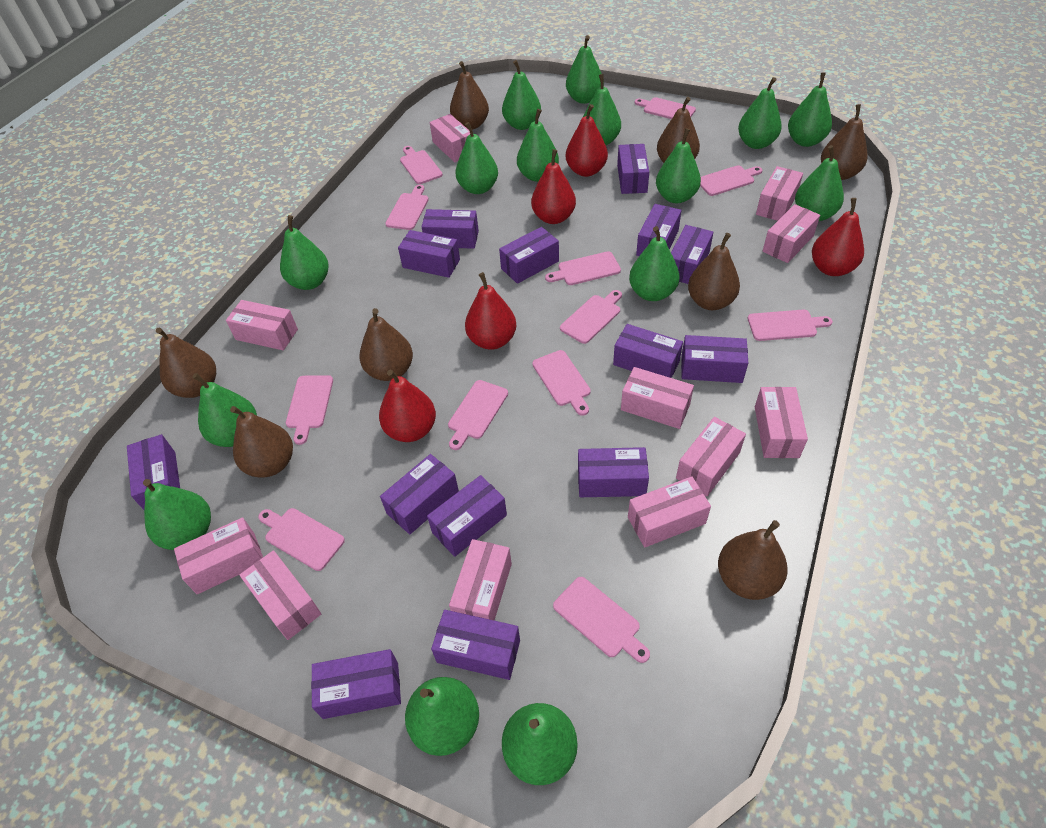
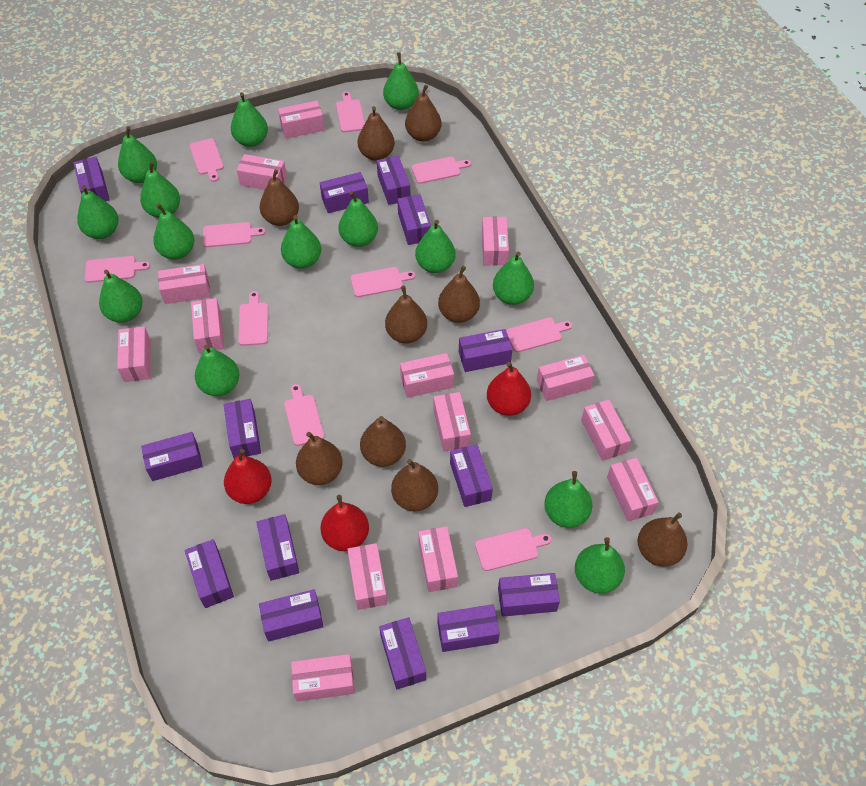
brown pear: 8 -> 9
green pear: 15 -> 14
pink box: 11 -> 14
pink cutting board: 12 -> 10
red pear: 5 -> 3

